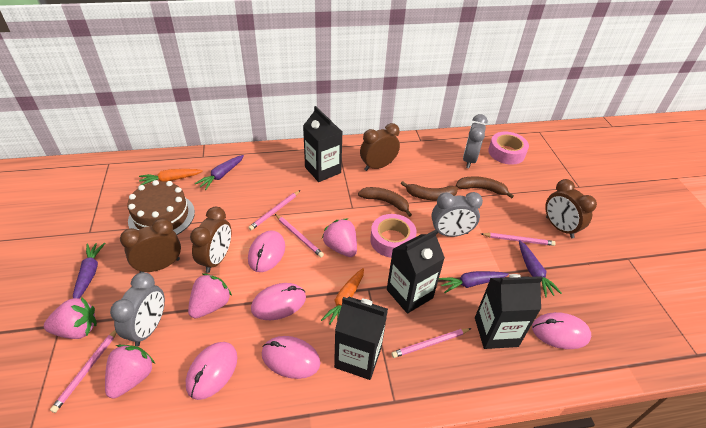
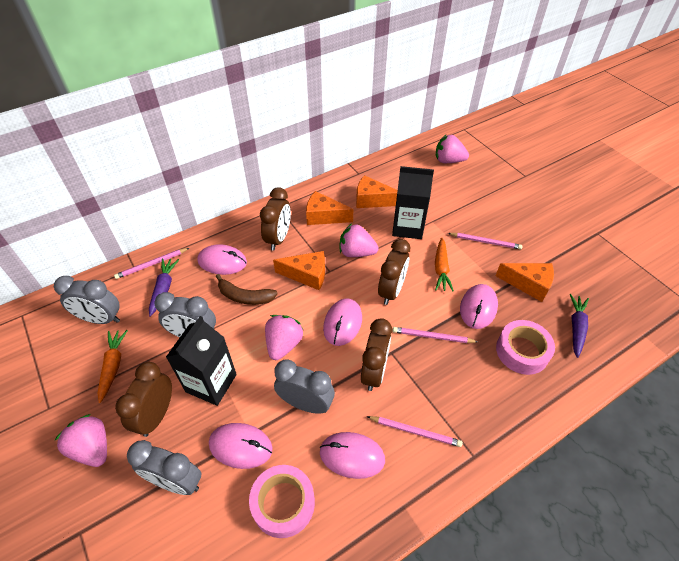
black carton: 4 -> 2
brown banana: 3 -> 1
brown cake: 1 -> 0
grey clock: 3 -> 4
orange cheese: 0 -> 4
pink pencil: 5 -> 4
purple carrot: 4 -> 2

